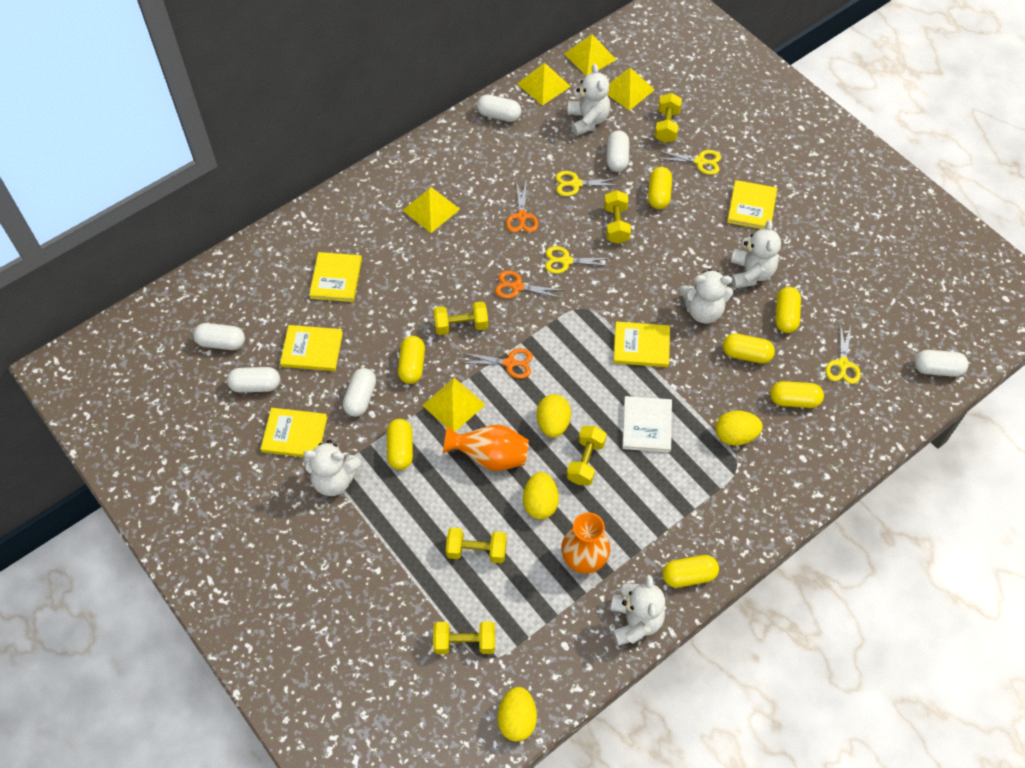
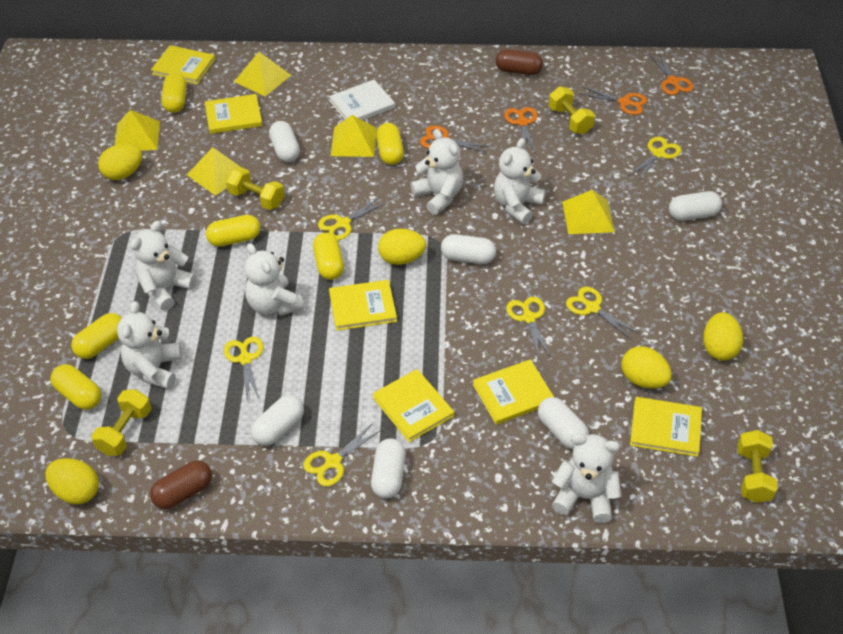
brown capsule: 0 -> 2
orange scissors: 3 -> 4
orange vase: 2 -> 0
white teddy bear: 5 -> 6
yellow book: 5 -> 6
yellow capsule: 7 -> 6
yellow dumbbell: 6 -> 4
yellow egg: 4 -> 5
yellow scissors: 4 -> 6

